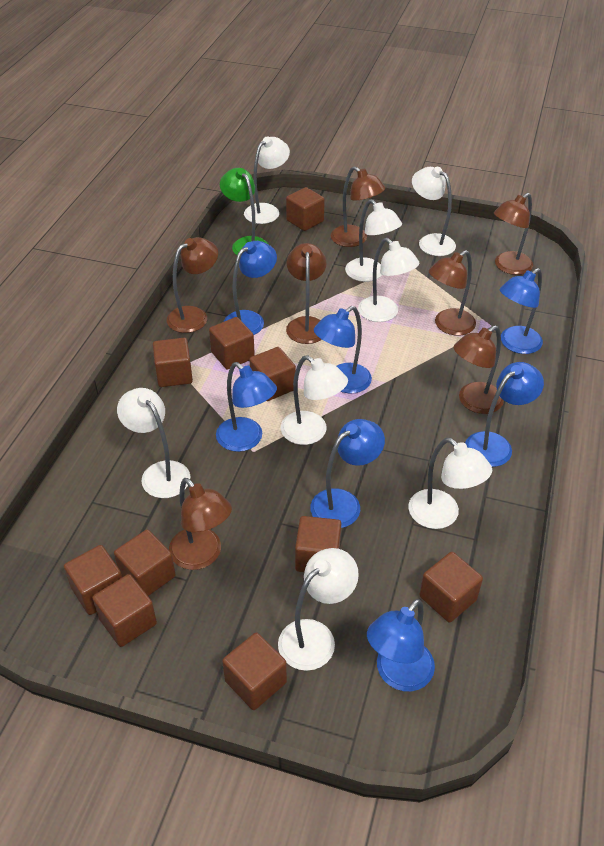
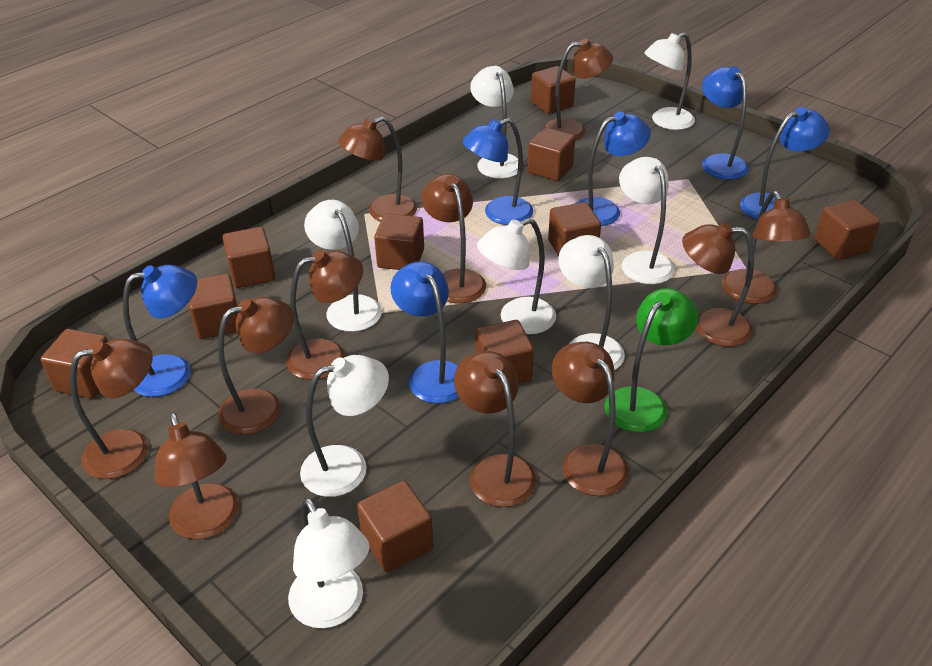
blue lamp: 7 -> 6
brown lamp: 7 -> 11

